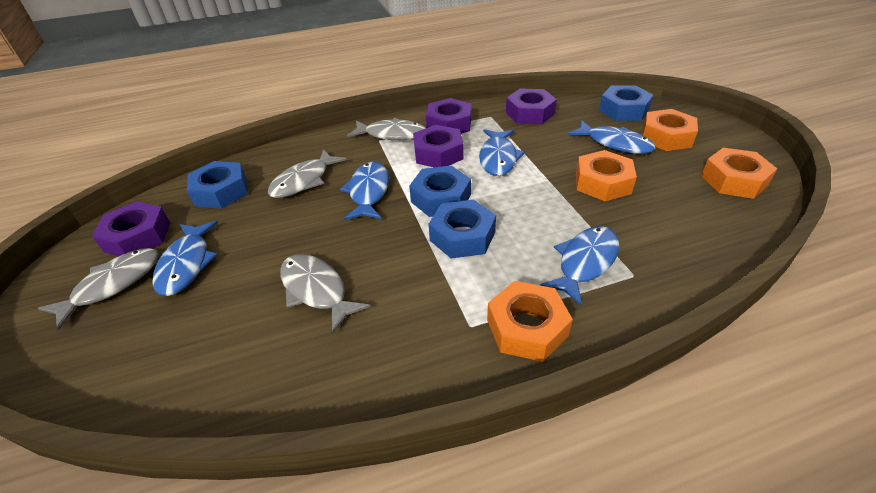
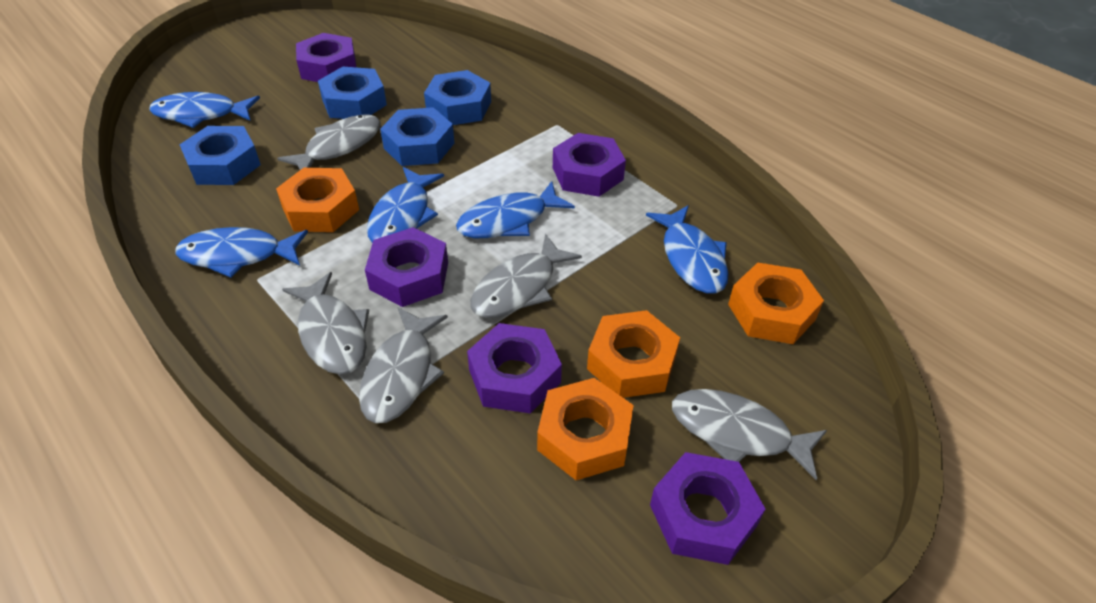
grey fish: 4 -> 5
purple nut: 4 -> 5

